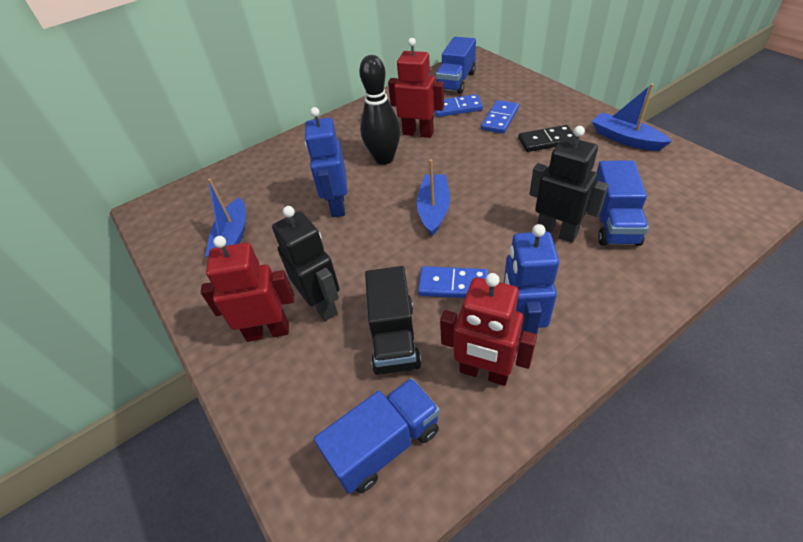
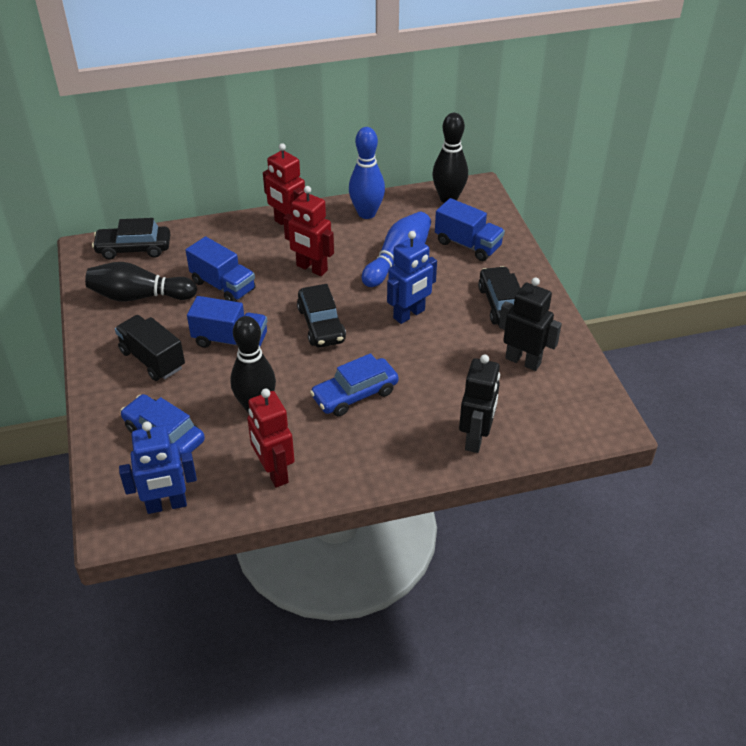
black bowling pin: 1 -> 3
black car: 0 -> 3
black domino: 1 -> 0
blue boat: 3 -> 0
blue bowling pin: 0 -> 2
blue car: 0 -> 2
blue domino: 3 -> 0

